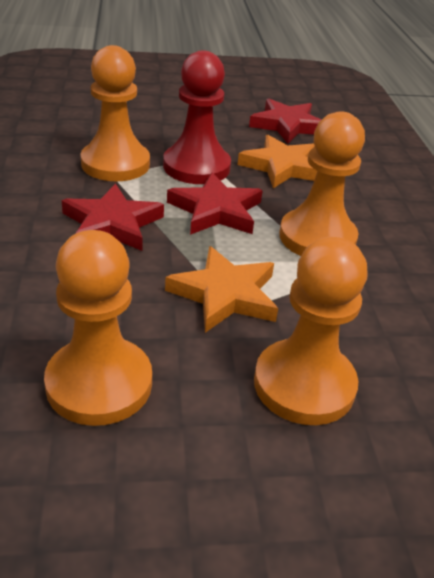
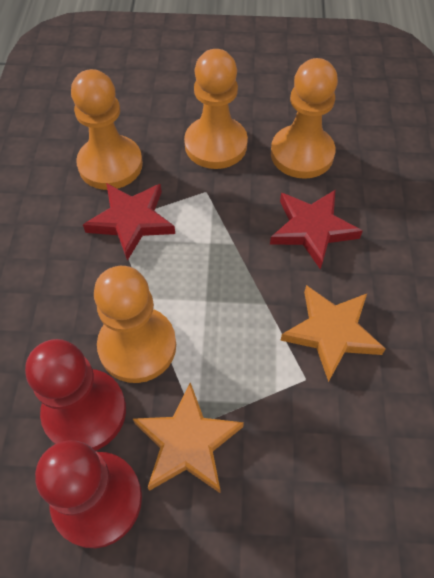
red pawn: 1 -> 2
red star: 3 -> 2

